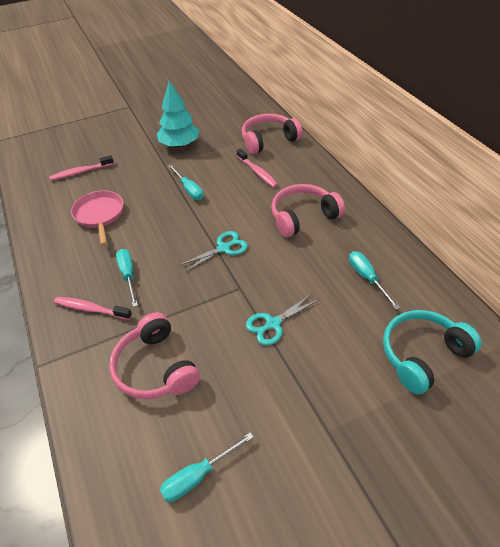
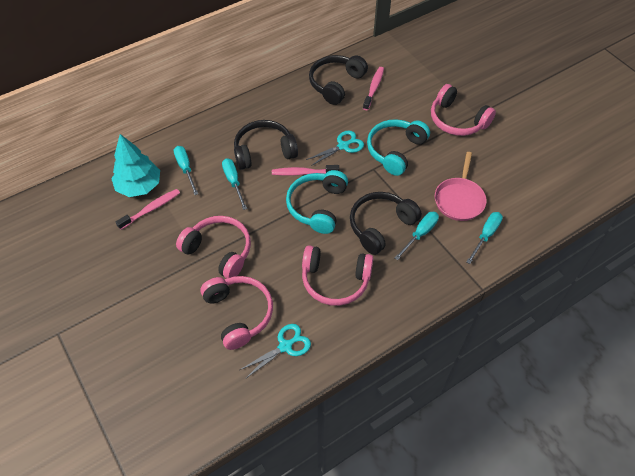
black headphones: 0 -> 3
pink headphones: 3 -> 4
turquoise headphones: 1 -> 2

